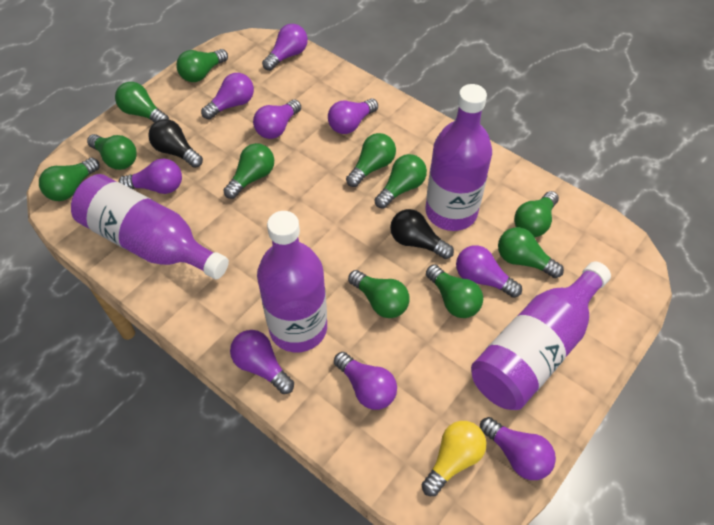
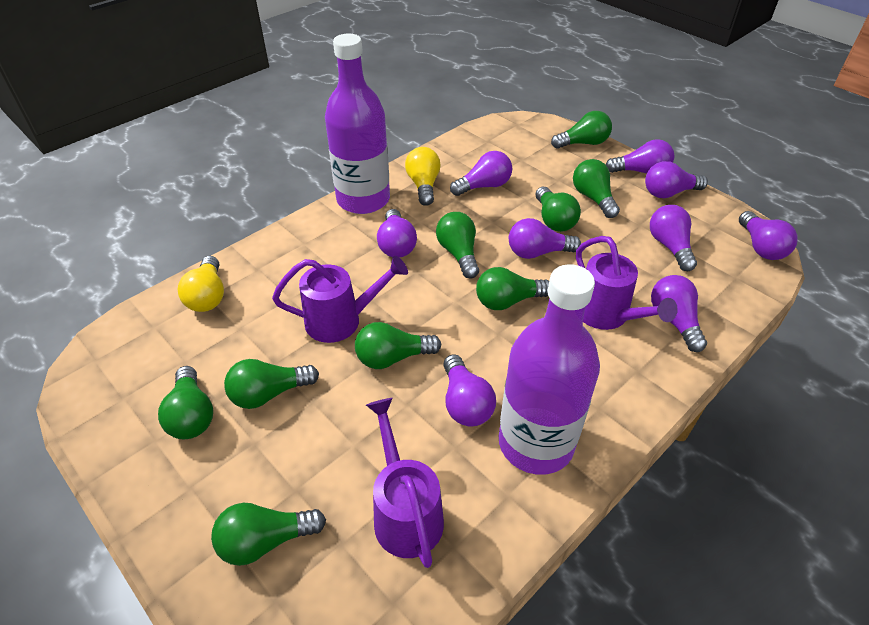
black light bulb: 2 -> 0
green light bulb: 11 -> 9
purple bottle: 4 -> 2
purple watering can: 0 -> 3
yellow light bulb: 1 -> 2

